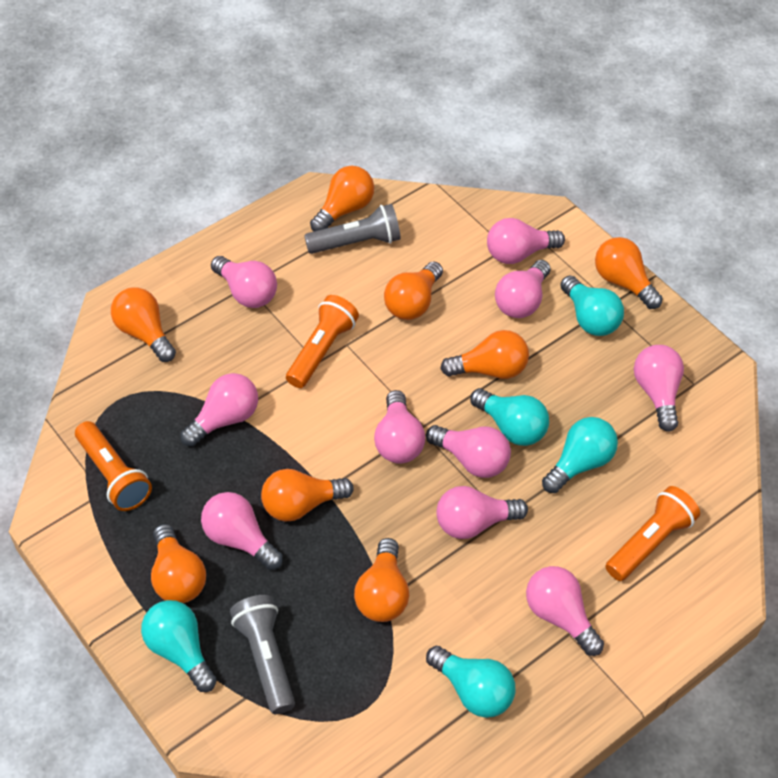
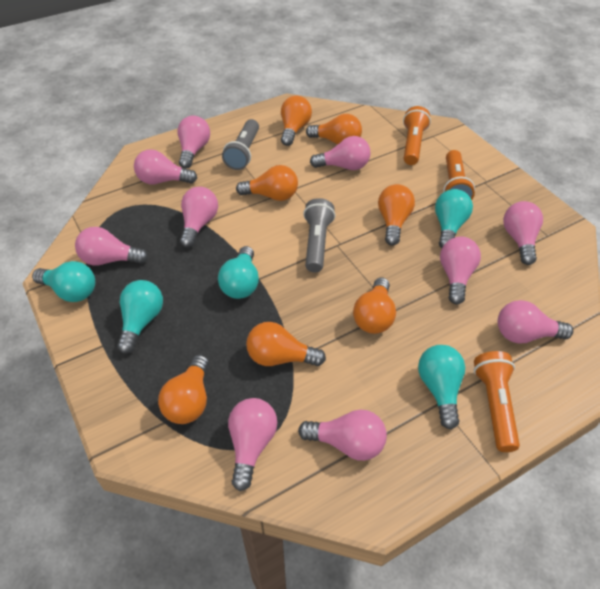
orange light bulb: 8 -> 7

